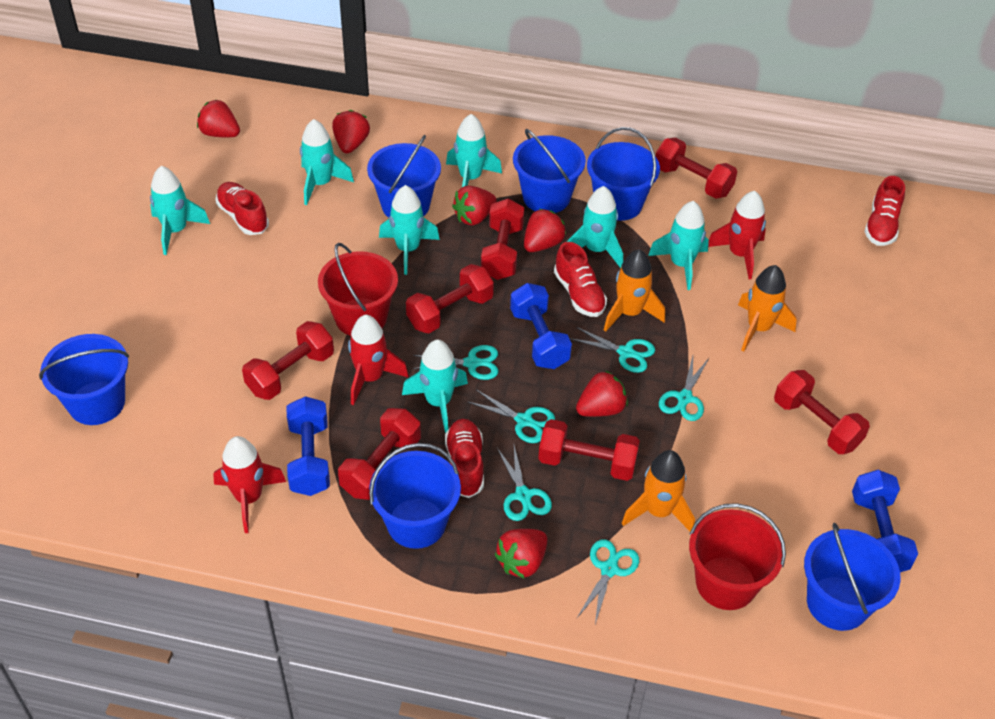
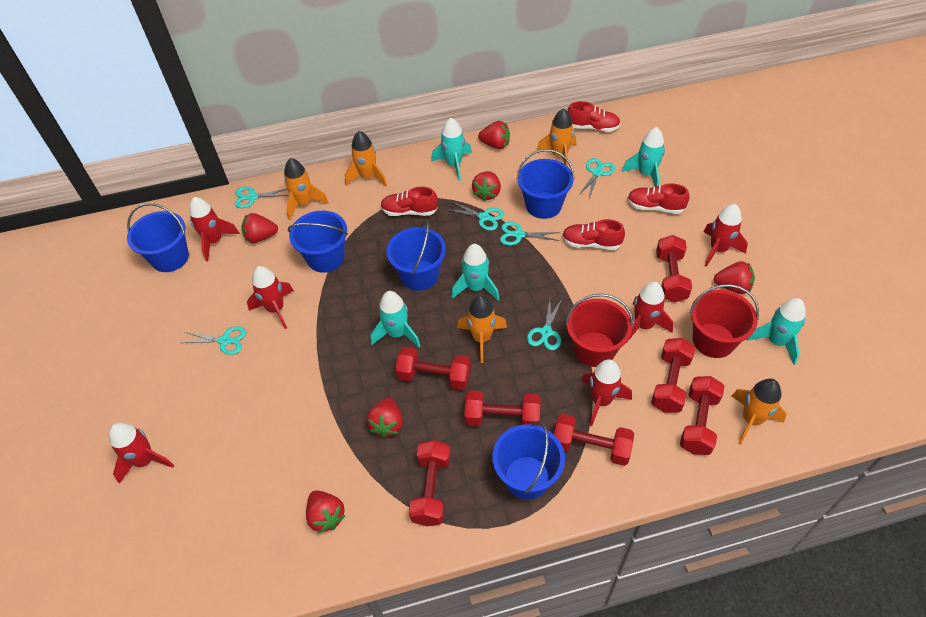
blue bucket: 6 -> 5
blue dumbbell: 3 -> 0
orange rocket: 3 -> 5
red rocket: 3 -> 6
turquoise rocket: 7 -> 5

